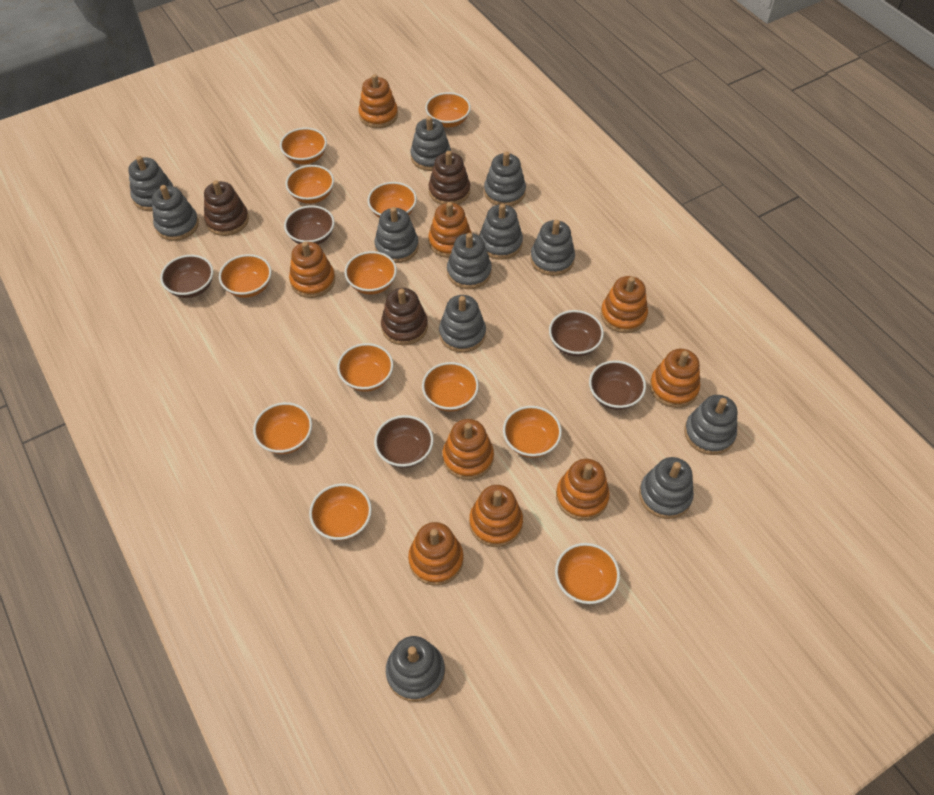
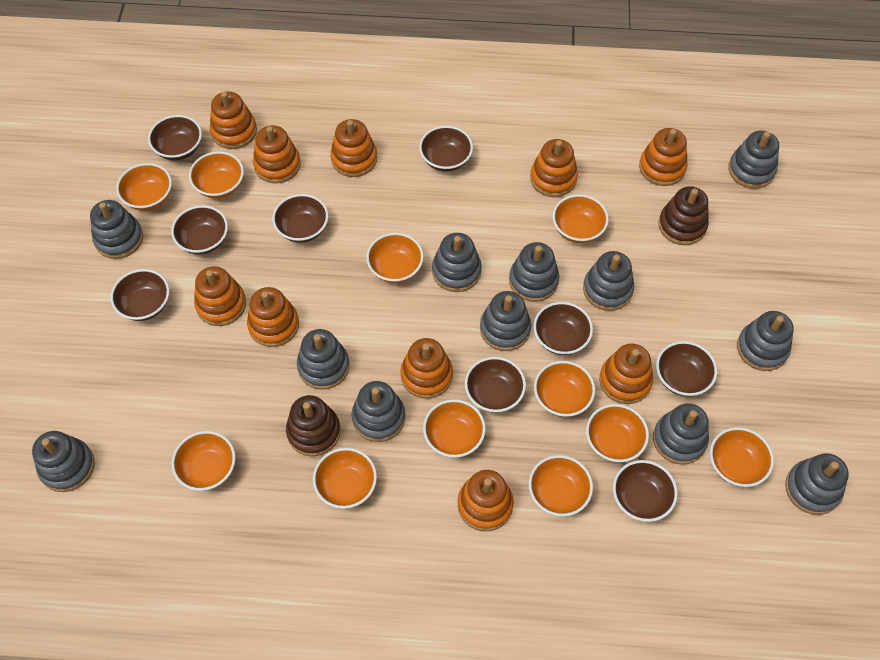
brown bowl: 5 -> 9
brown stacking toy: 3 -> 2
orange bowl: 12 -> 11
orange stacking toy: 9 -> 10

